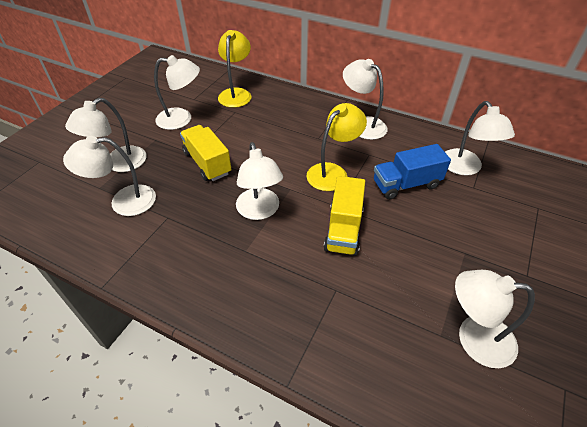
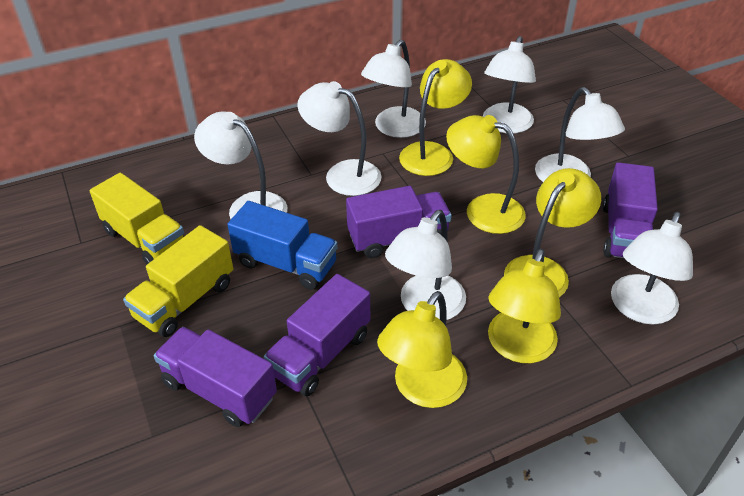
purple truck: 0 -> 4
yellow lamp: 2 -> 5

